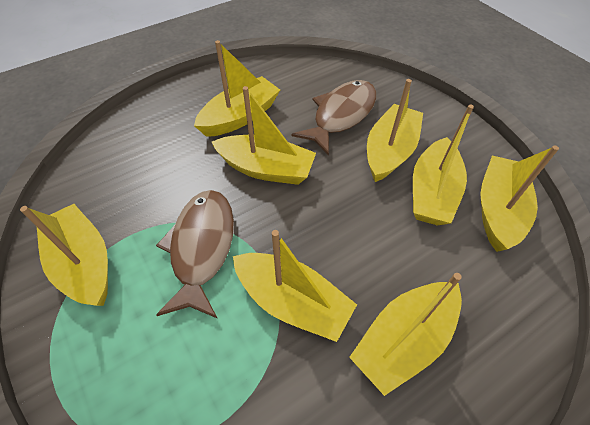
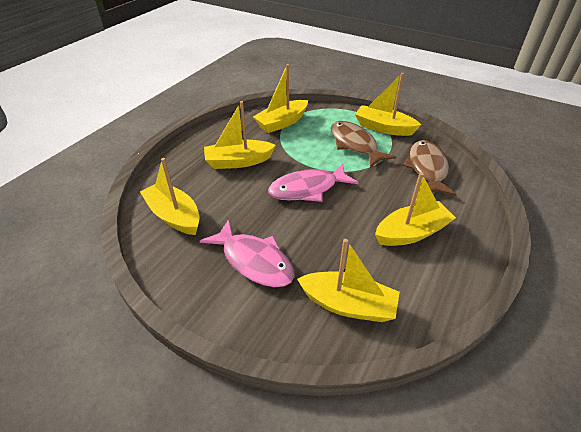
pink fish: 0 -> 2
yellow boat: 8 -> 6

